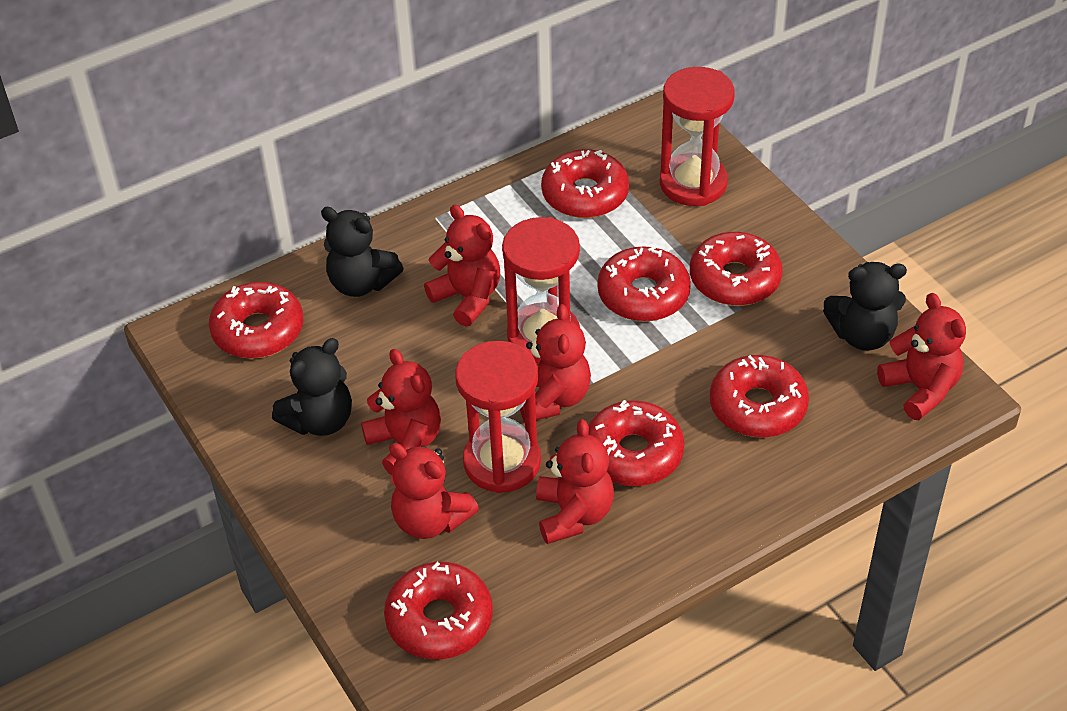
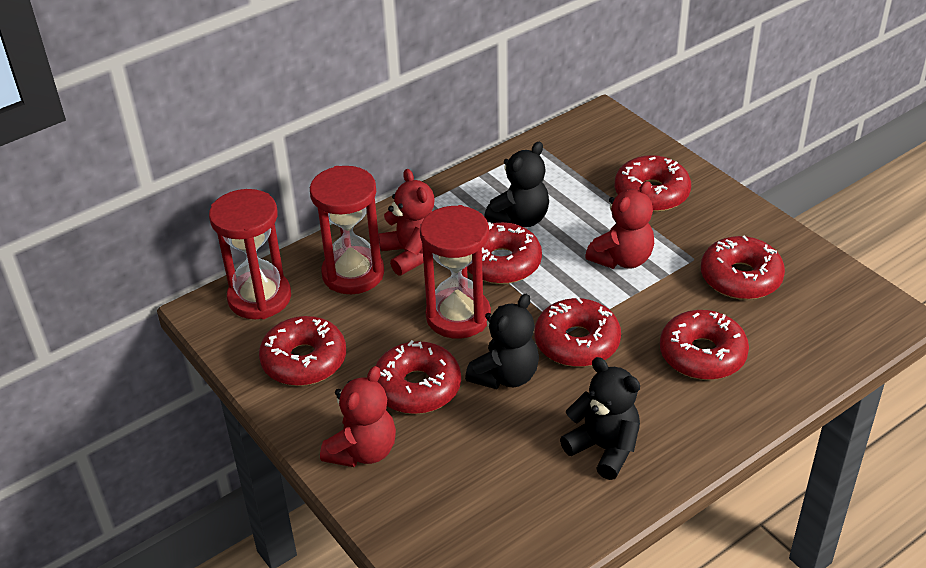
red teddy bear: 6 -> 3

